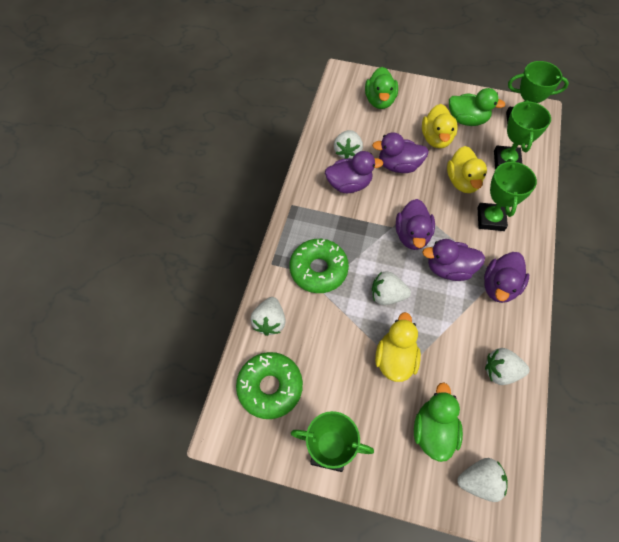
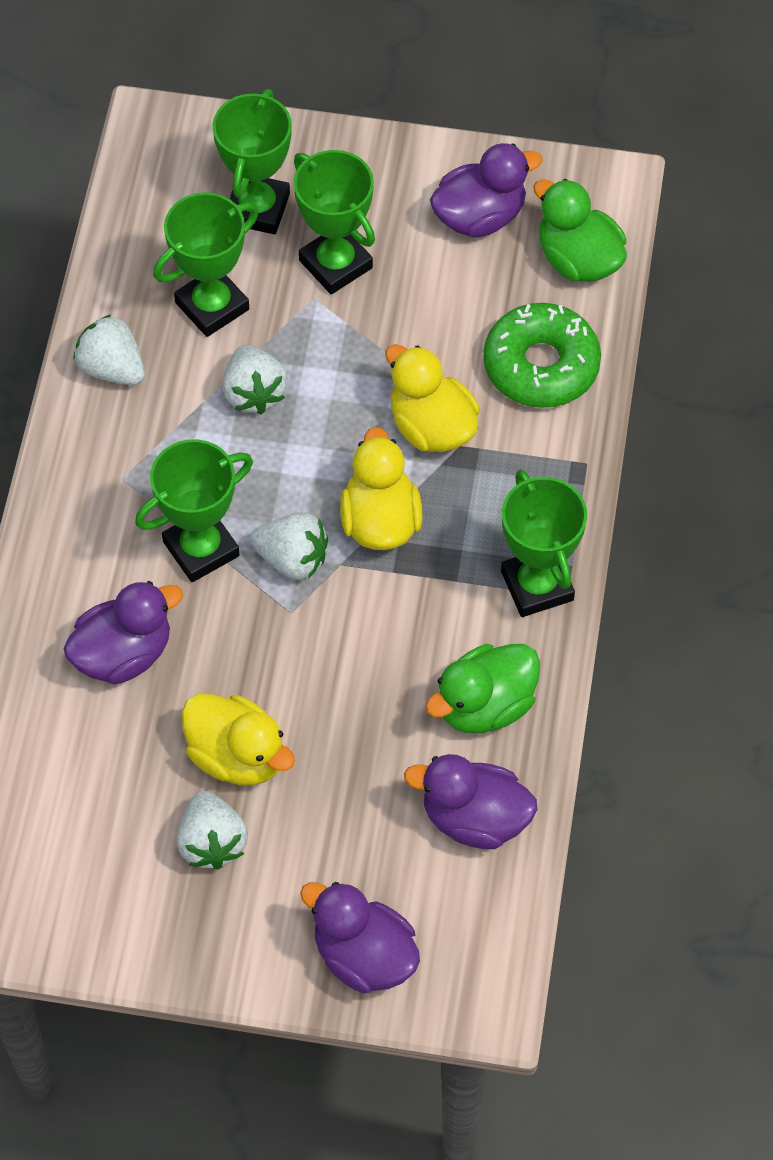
green donut: 2 -> 1
green duck: 3 -> 2
green trophy: 4 -> 5
purple duck: 5 -> 4
white strawberry: 5 -> 4

